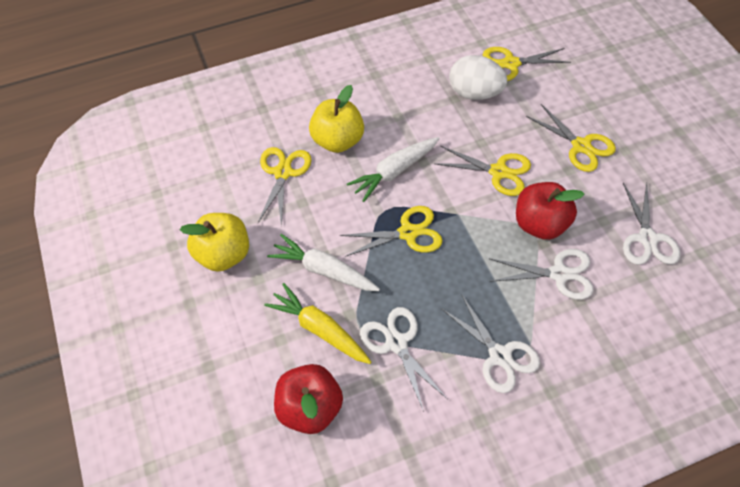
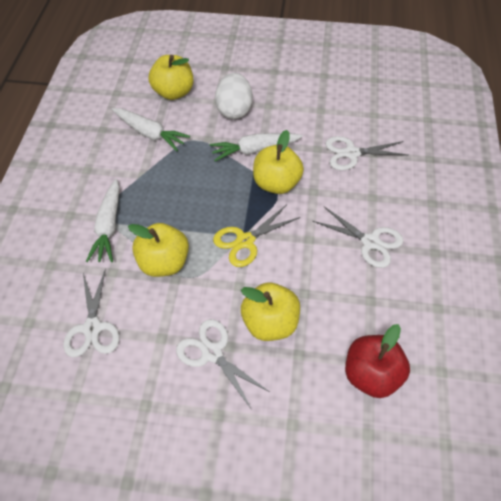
red apple: 2 -> 1
white carrot: 2 -> 3
yellow apple: 2 -> 4
yellow carrot: 1 -> 0
yellow scissors: 5 -> 1

